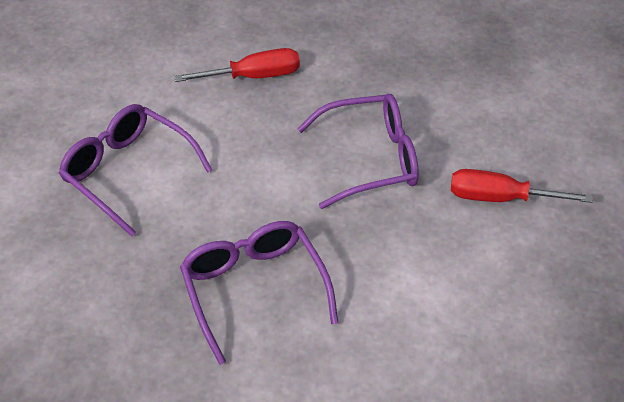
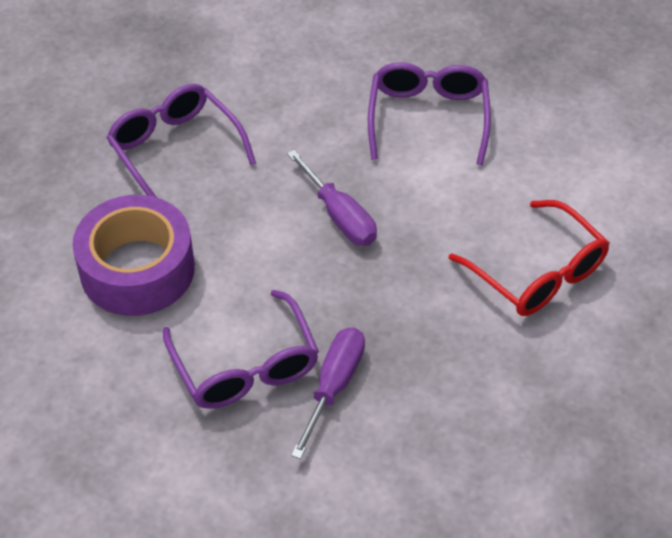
purple screwdriver: 0 -> 2
purple tape: 0 -> 1
red glasses: 0 -> 1
red screwdriver: 2 -> 0

